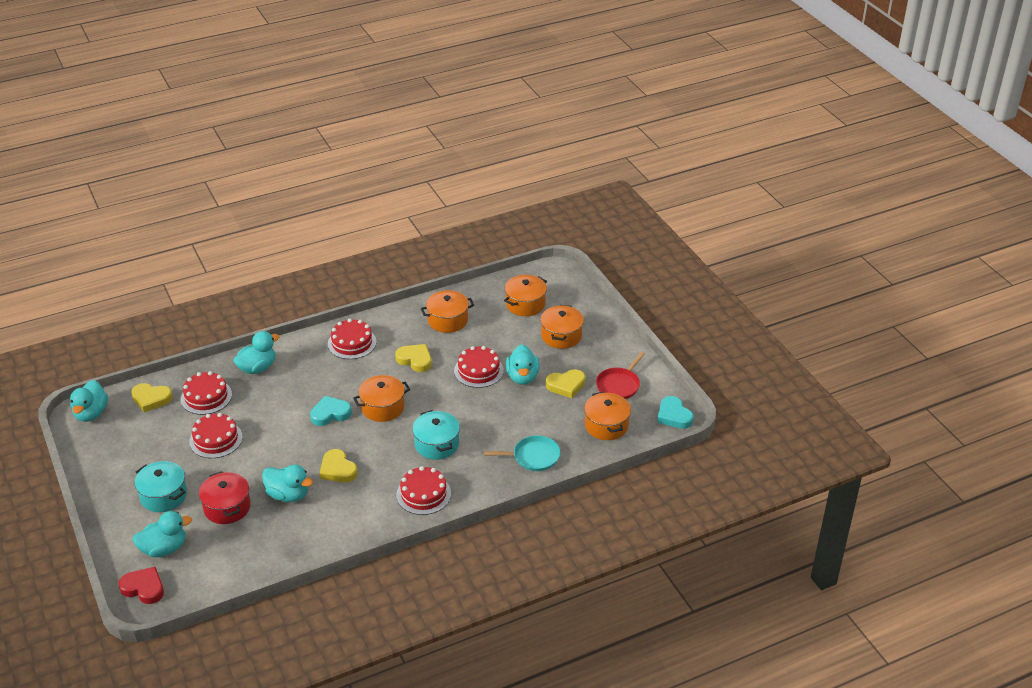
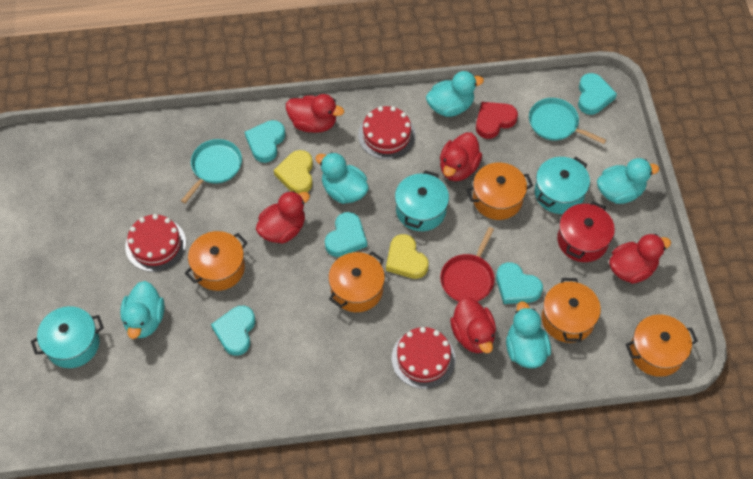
red cake: 5 -> 3
red duck: 0 -> 5
turquoise heart: 2 -> 5
turquoise pan: 1 -> 2
turquoise pot: 2 -> 3
yellow heart: 4 -> 2

